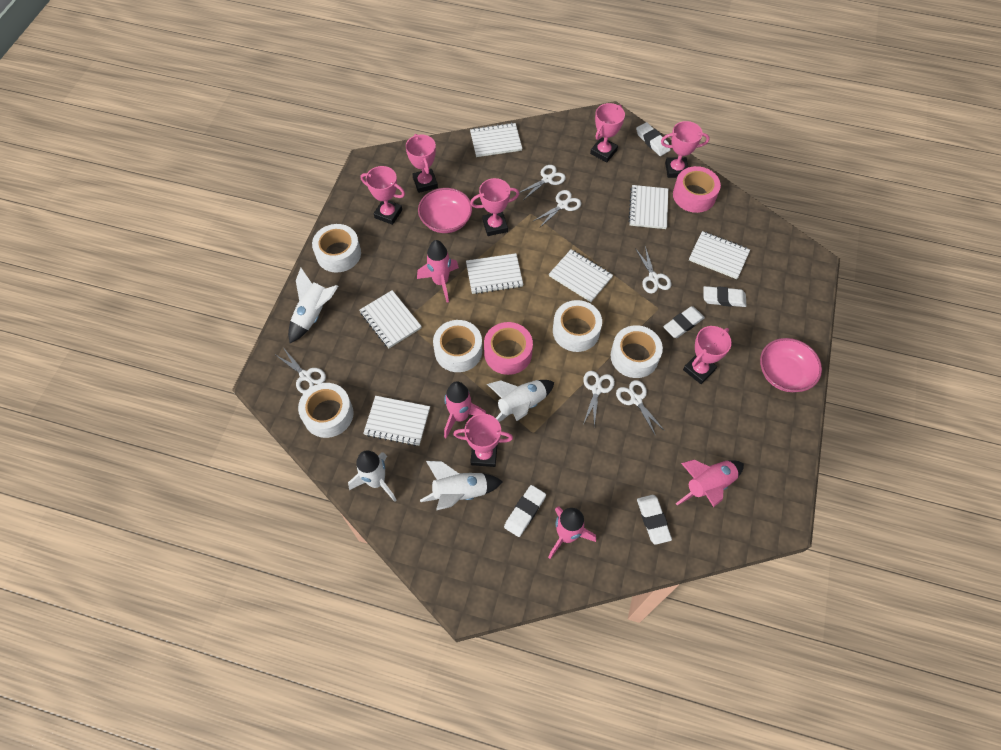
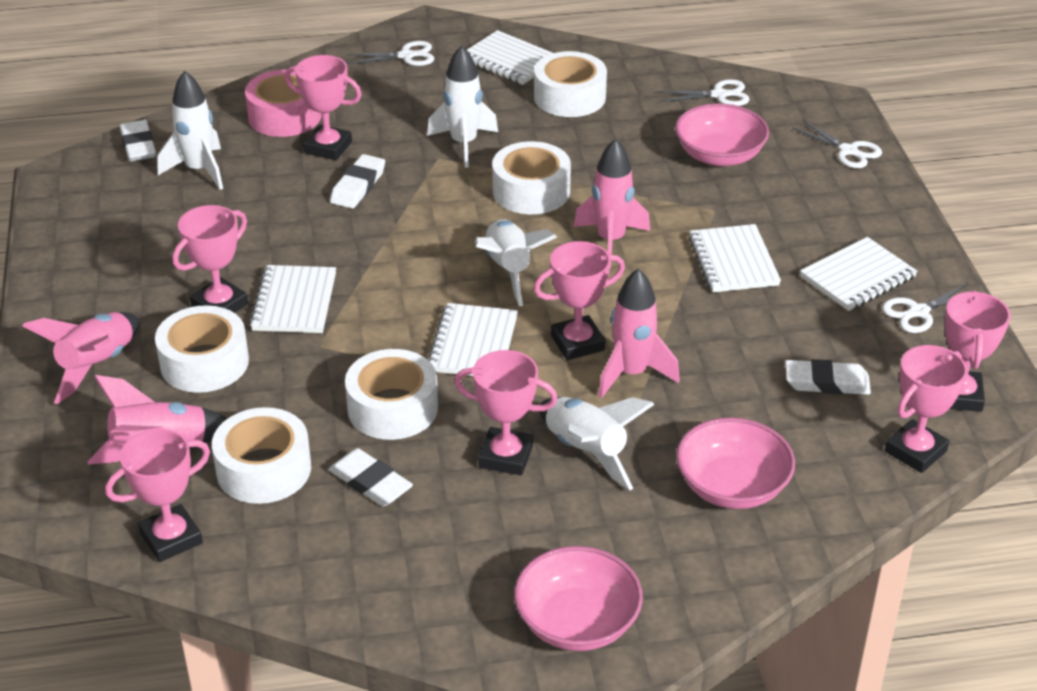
pink bowl: 2 -> 3
pink tape: 2 -> 1
white eraser: 5 -> 4
white notebook: 7 -> 5
white scissors: 6 -> 4

